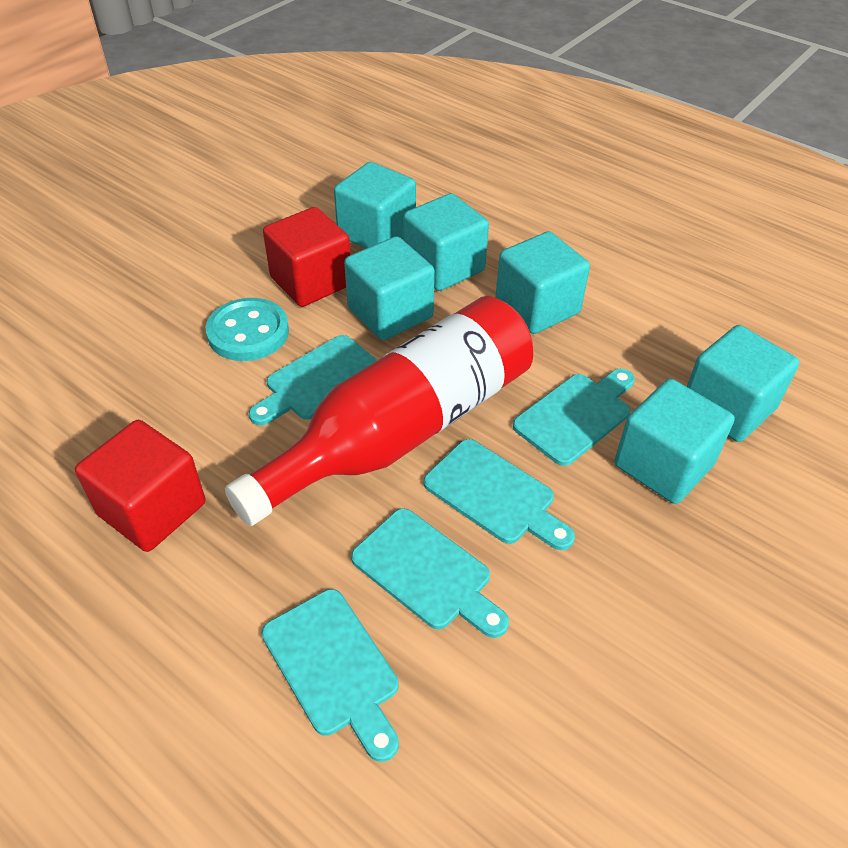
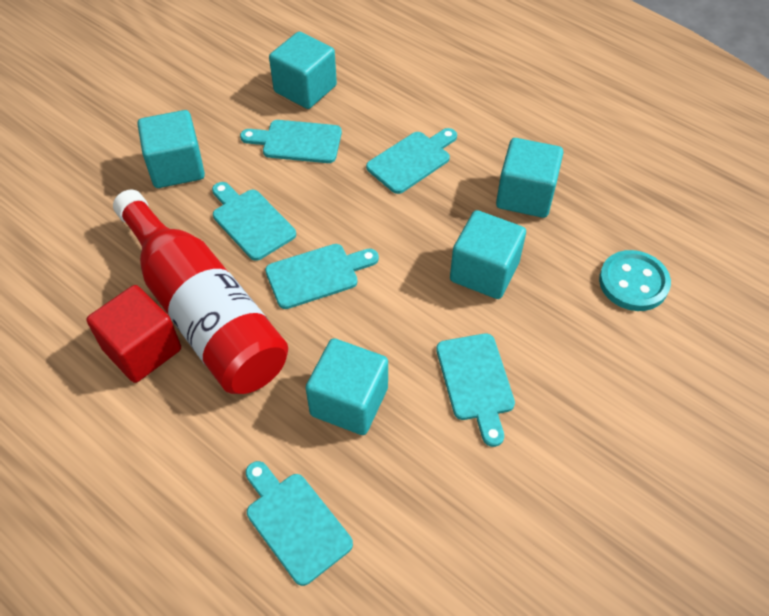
red cube: 2 -> 1
turquoise cube: 6 -> 5
turquoise cutting board: 5 -> 6

